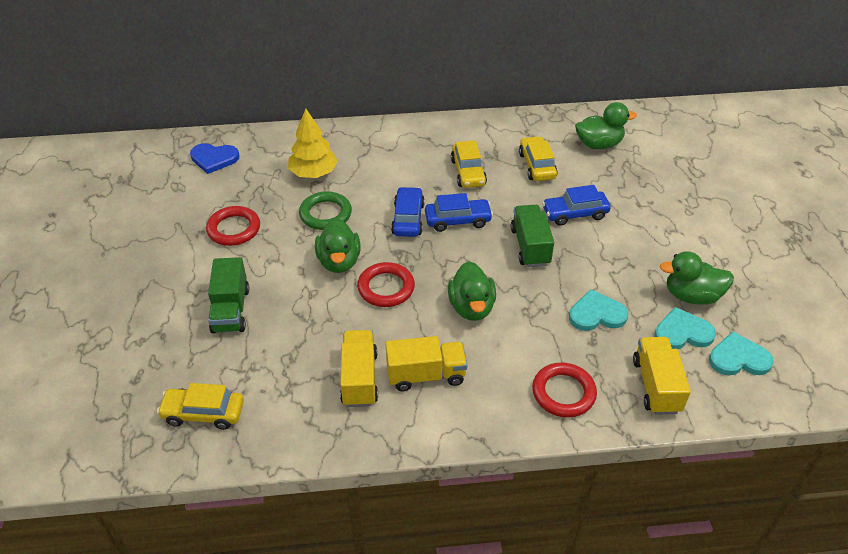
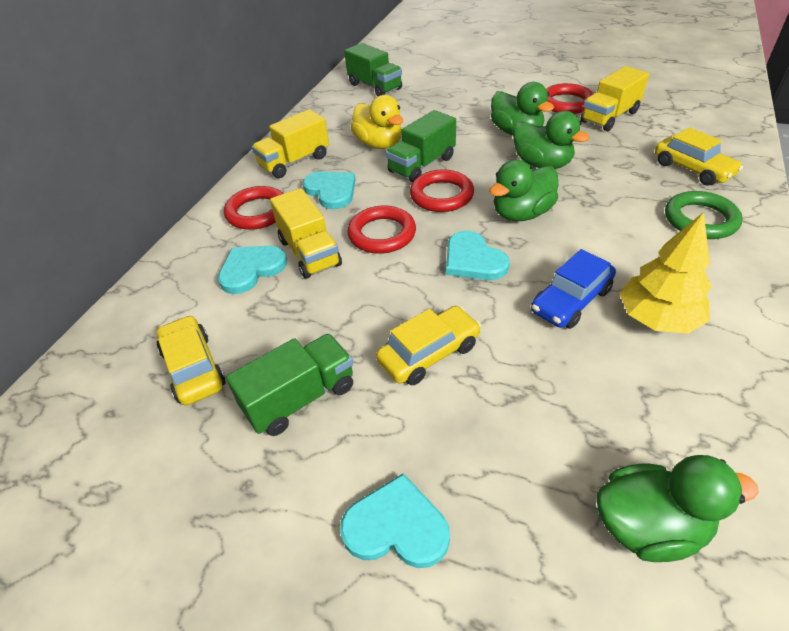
blue car: 3 -> 1
blue heart: 1 -> 0
green truck: 2 -> 3
red ring: 3 -> 4
turquoise heart: 3 -> 4
yellow duck: 0 -> 1

